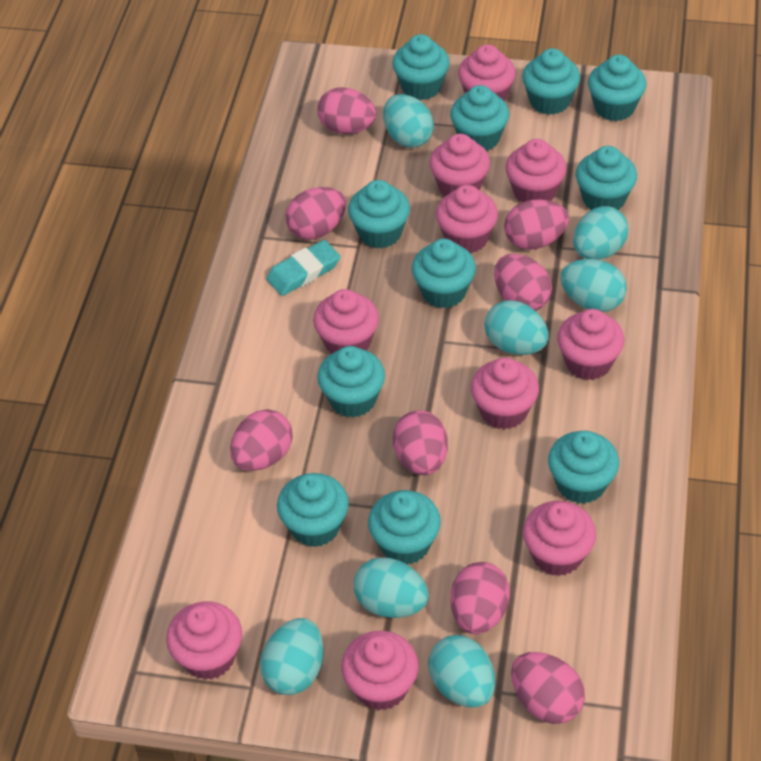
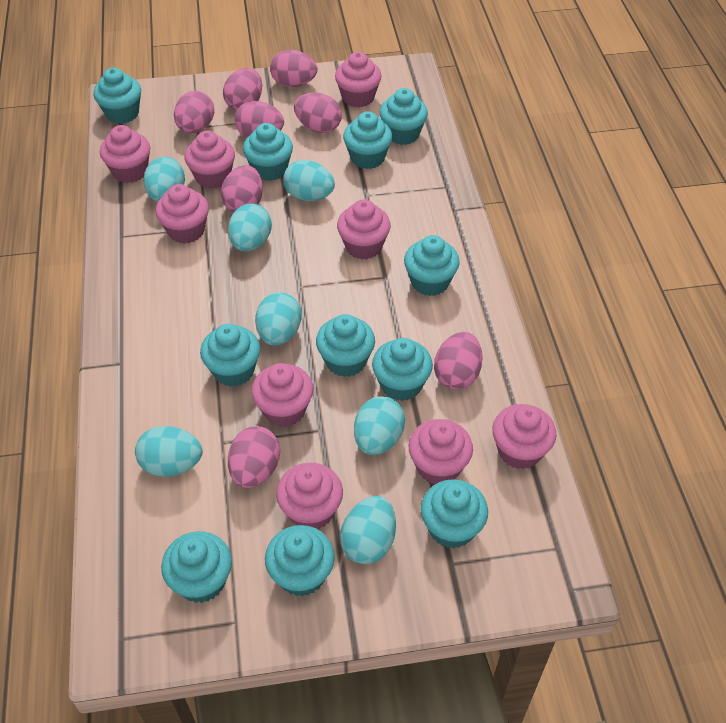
pink cupcake: 10 -> 9
turquoise eraser: 1 -> 0

